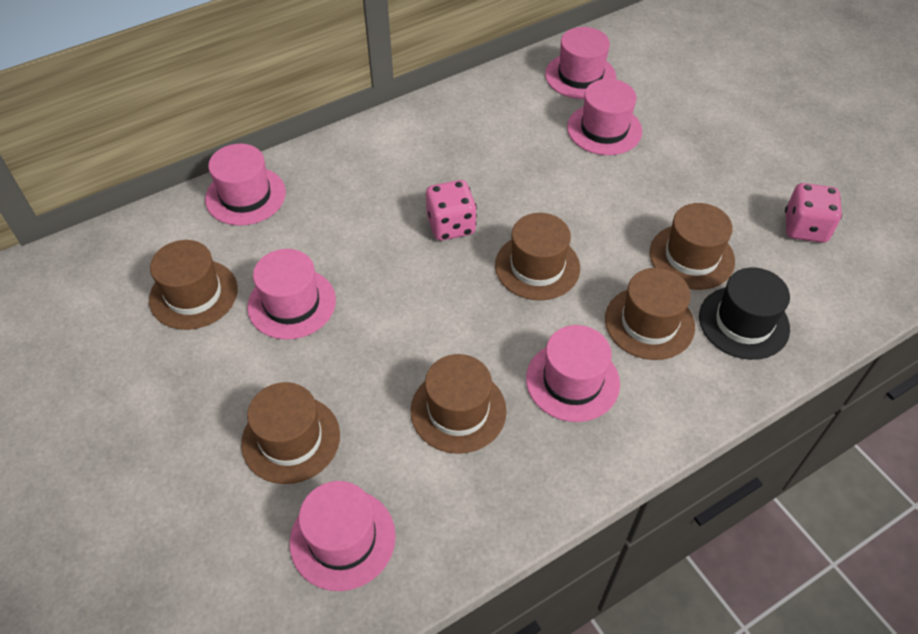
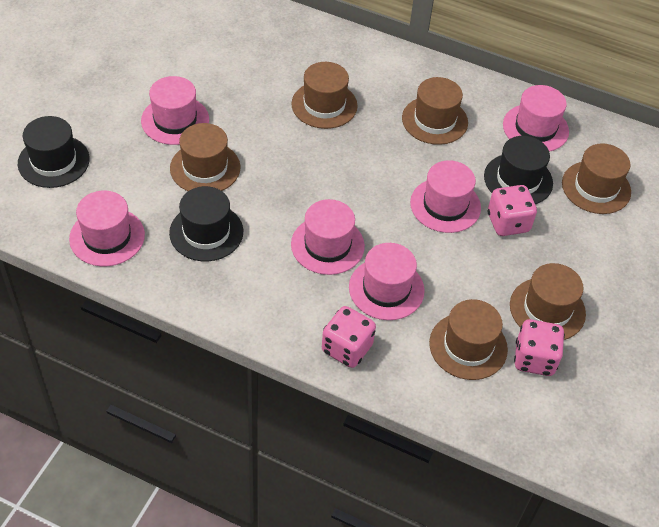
black hat: 1 -> 3
pink dice: 2 -> 3

